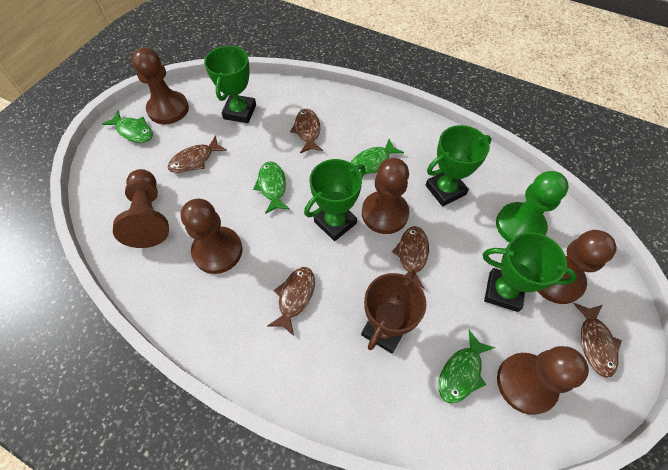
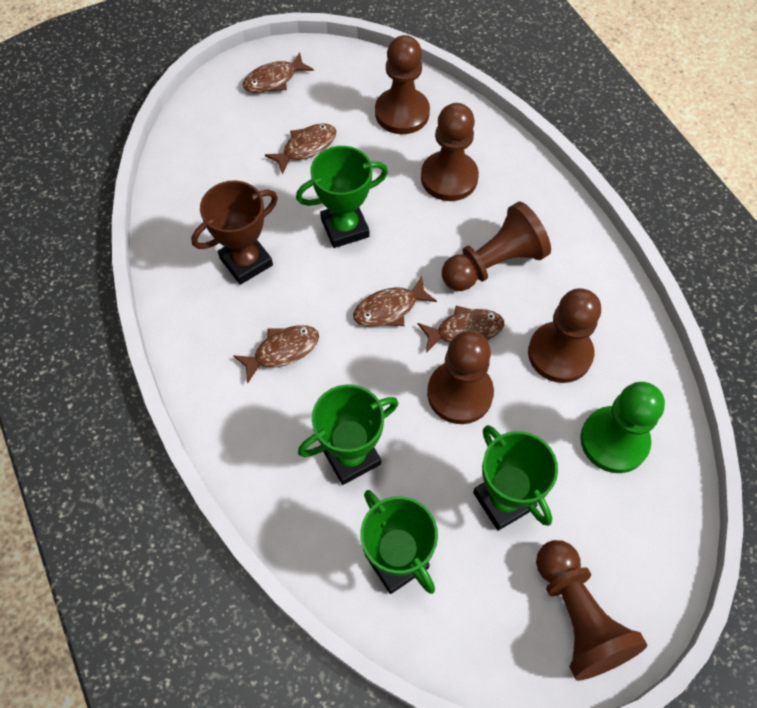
green fish: 4 -> 0

